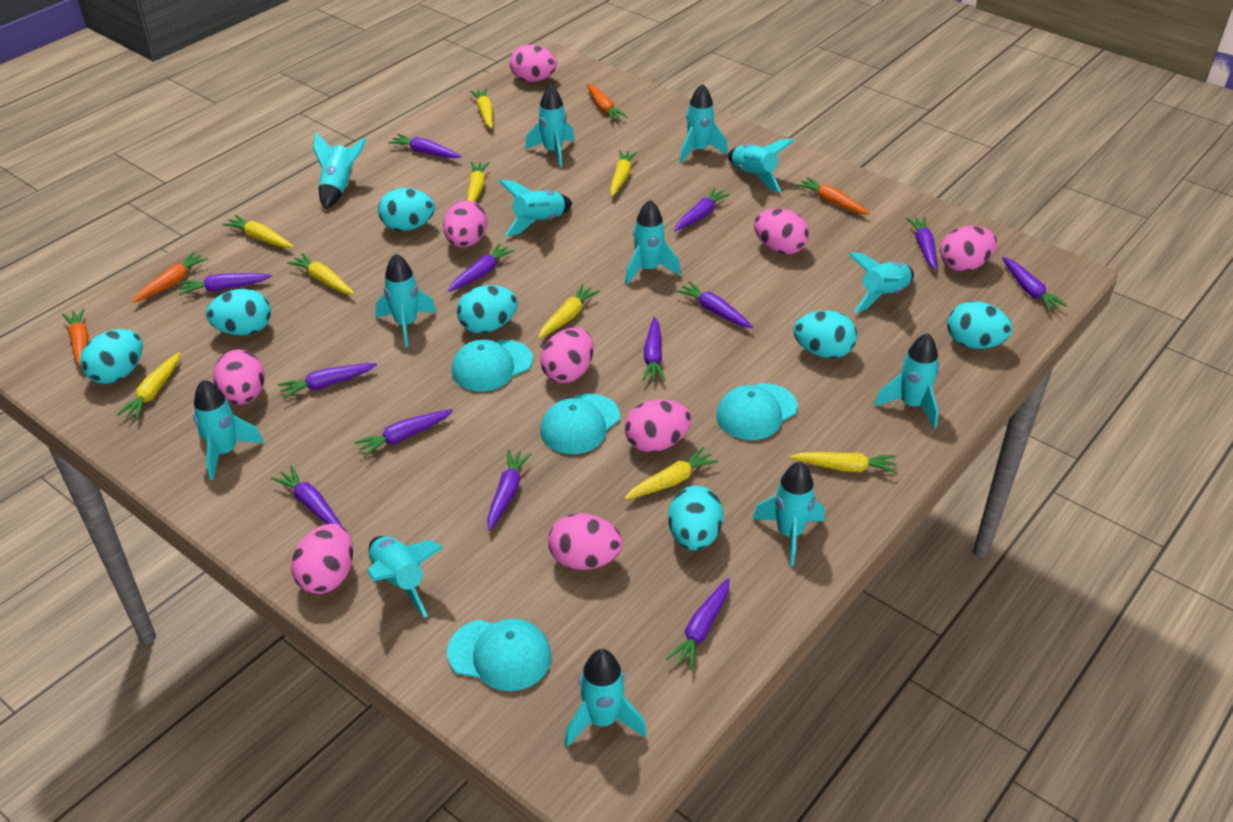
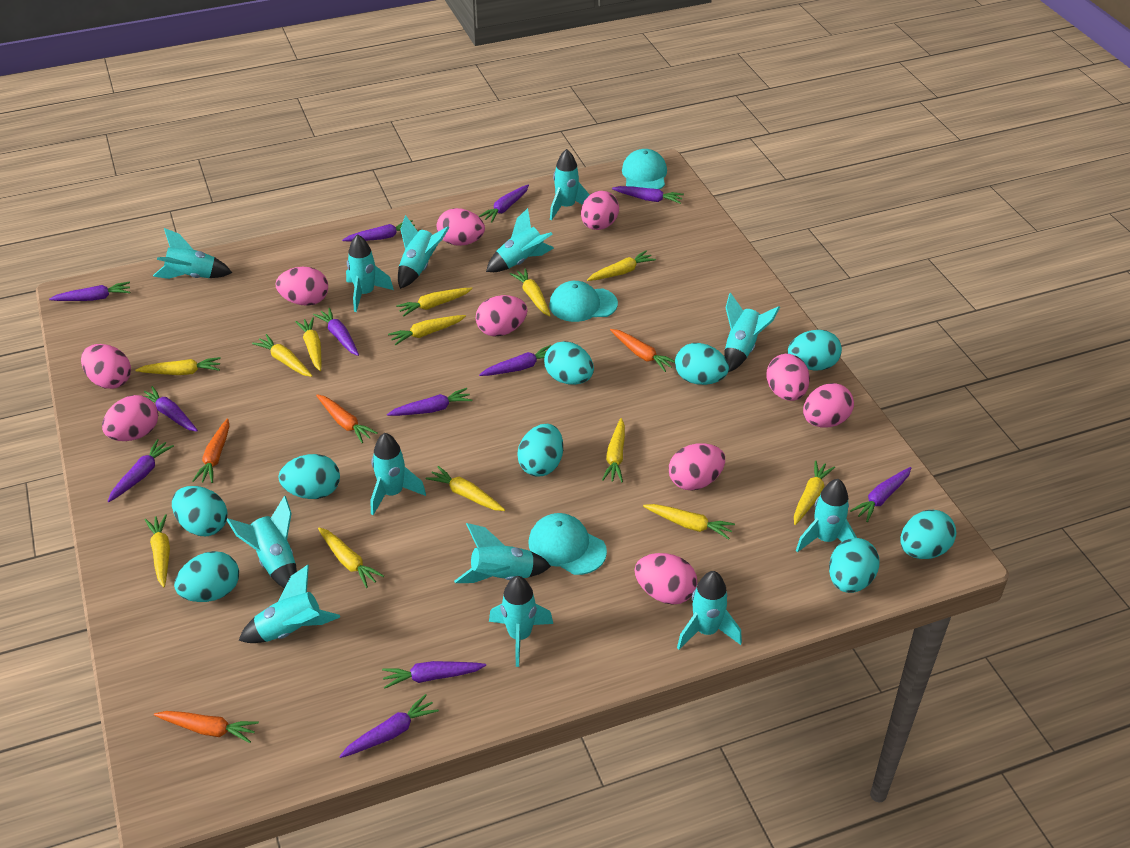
pink egg: 9 -> 10
purple carrot: 13 -> 12
turquoise cap: 4 -> 3
turquoise egg: 7 -> 9
yellow carrot: 9 -> 13

